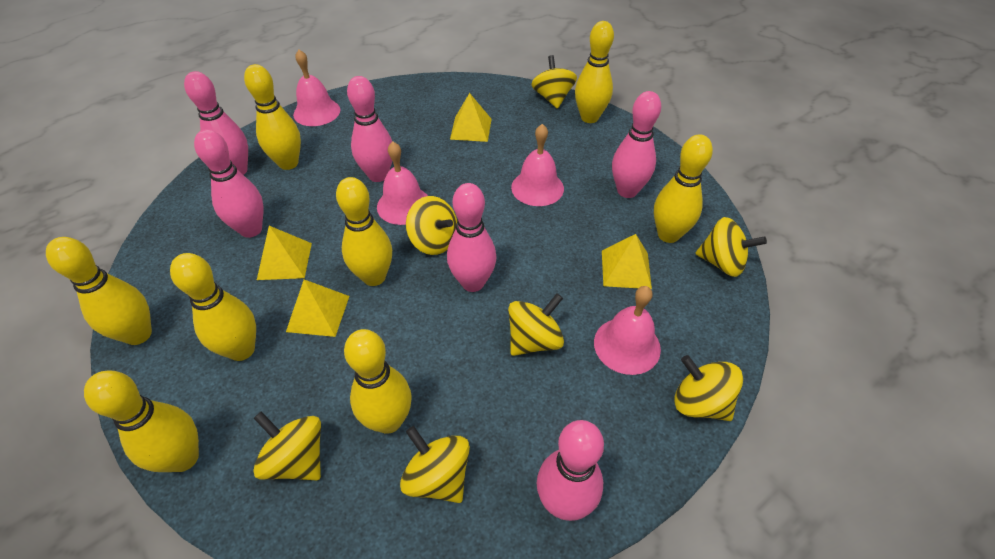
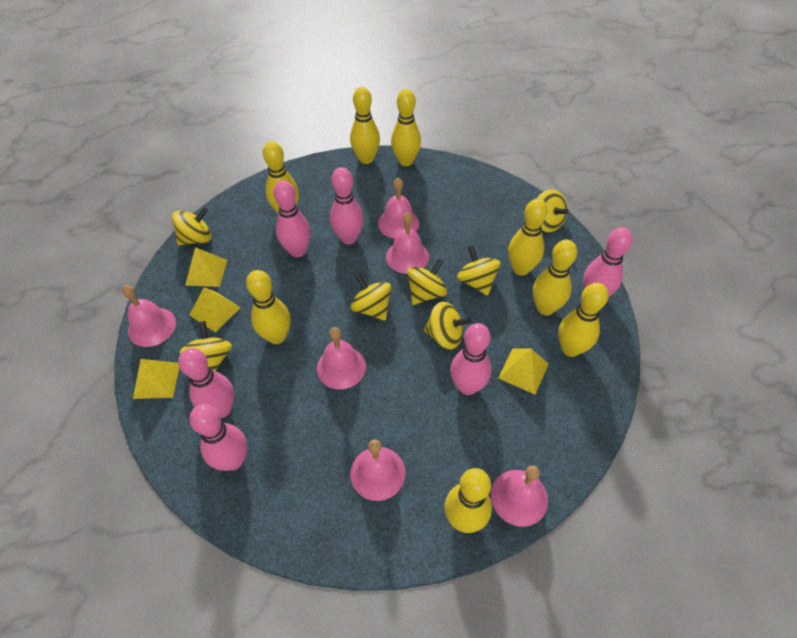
pink bell: 4 -> 6

